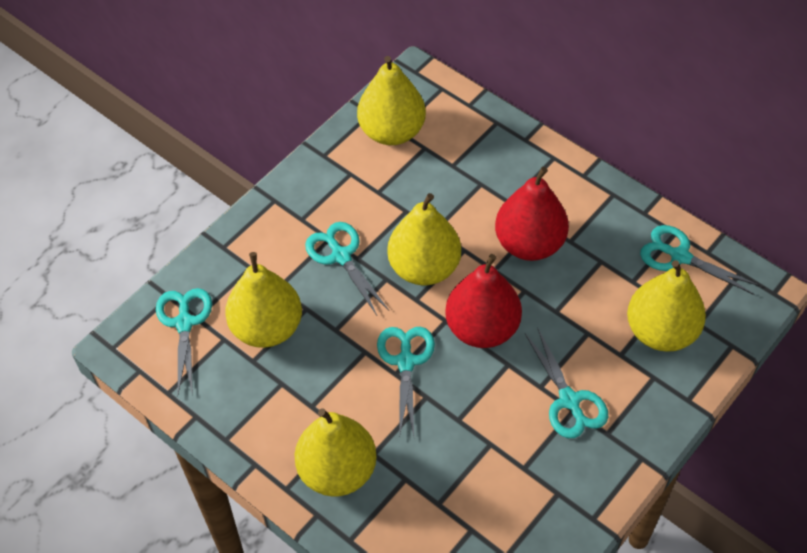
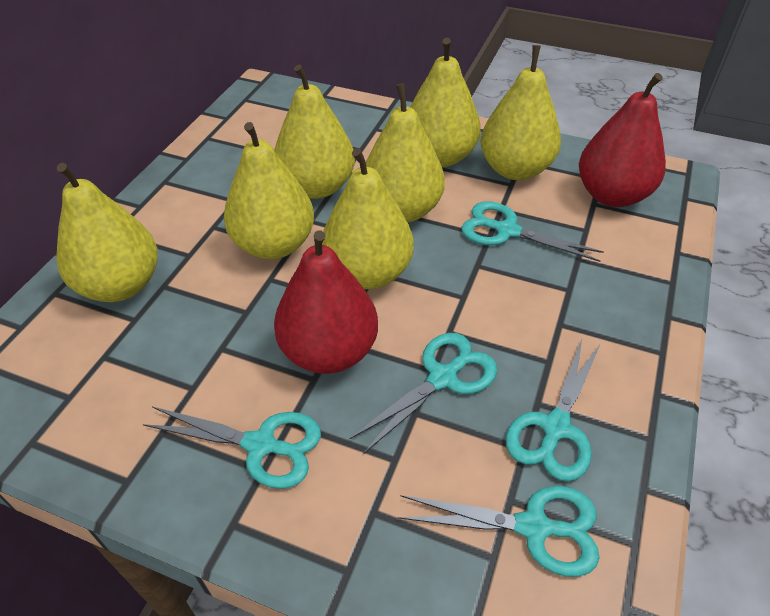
yellow pear: 5 -> 7

